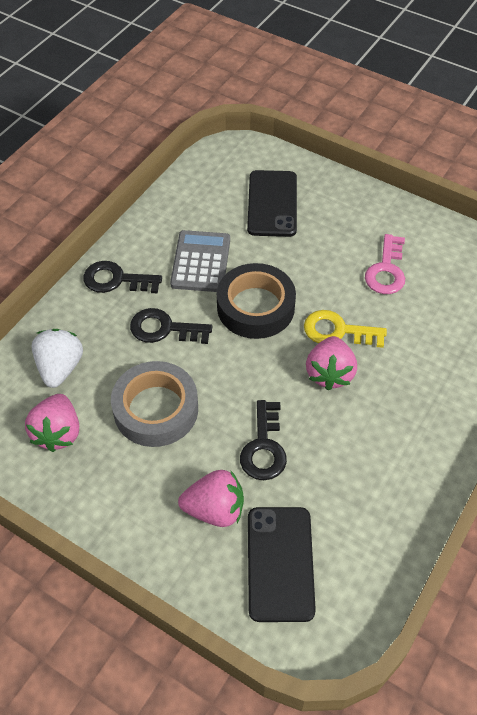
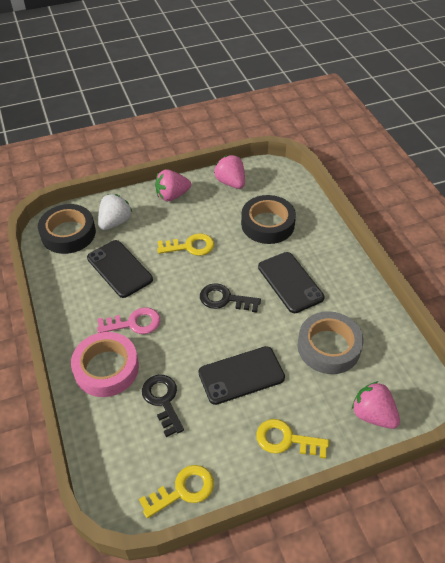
black key: 3 -> 2
black phone: 2 -> 3
black tape: 1 -> 2
grey calculator: 1 -> 0
pink tape: 0 -> 1
yellow key: 1 -> 3

